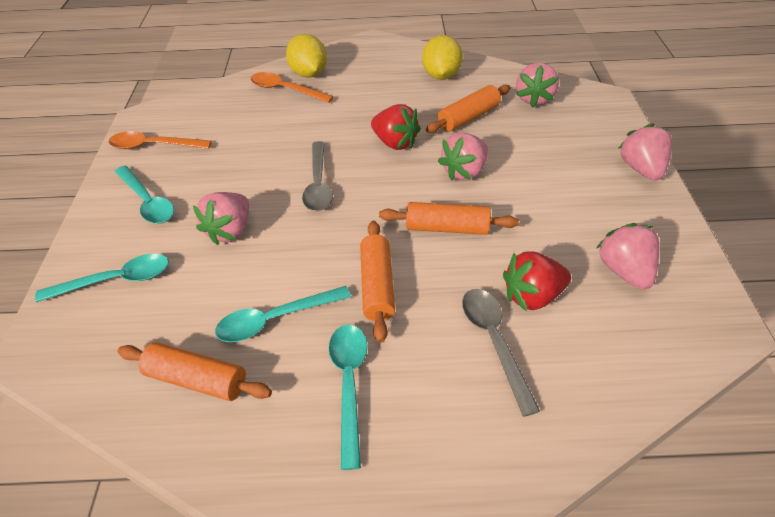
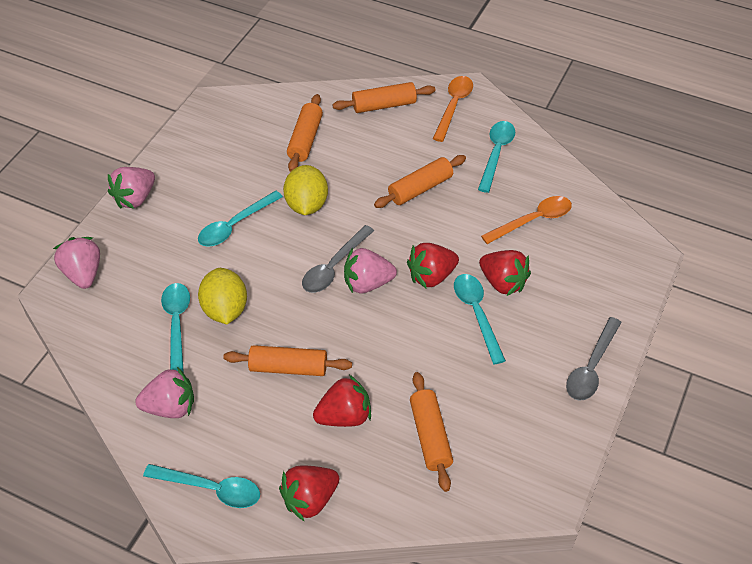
orange rolling pin: 4 -> 5
pink strawberry: 5 -> 4
red strawberry: 2 -> 4
turquoise spoon: 4 -> 5

